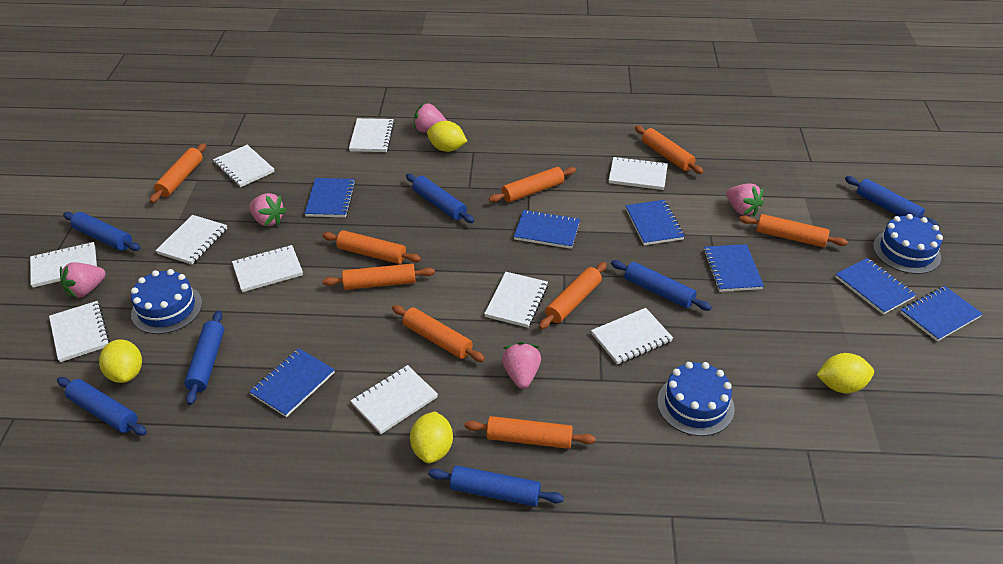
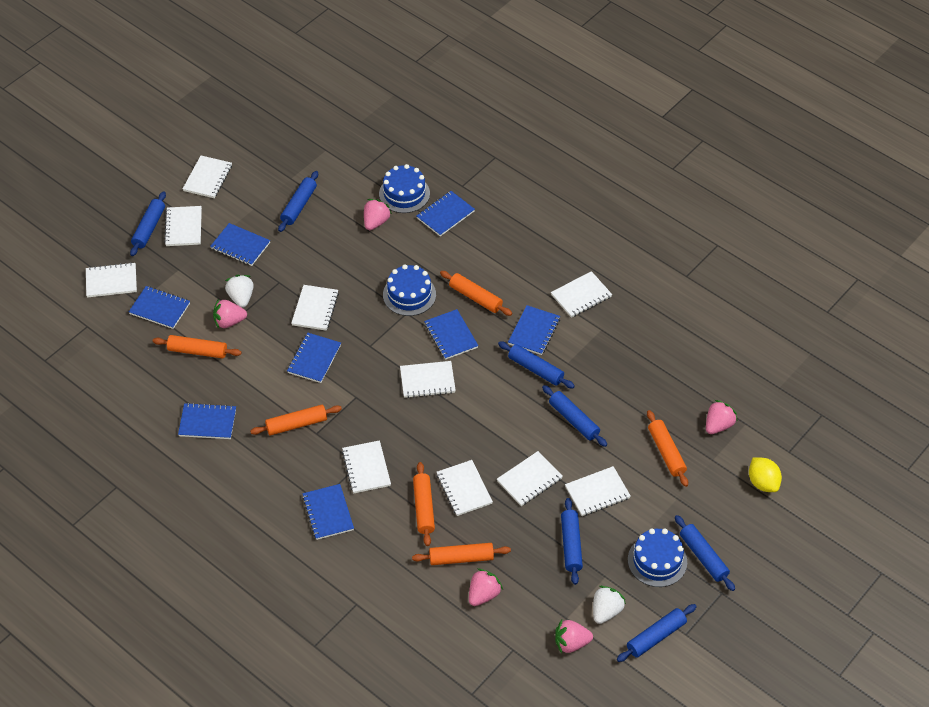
blue notebook: 7 -> 8
orange rolling pin: 9 -> 6
white strawberry: 0 -> 2
yellow lemon: 4 -> 1

